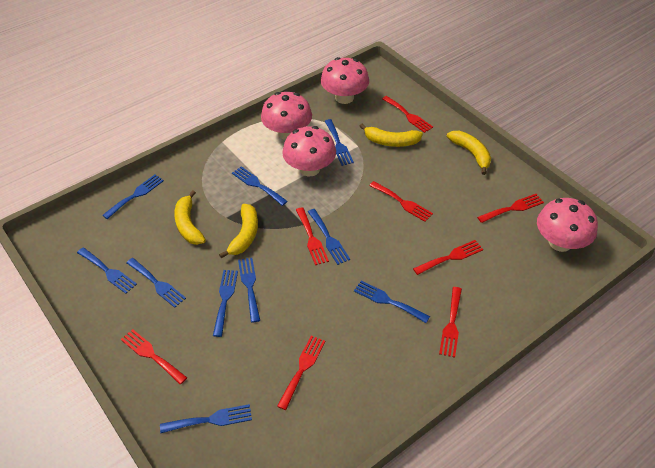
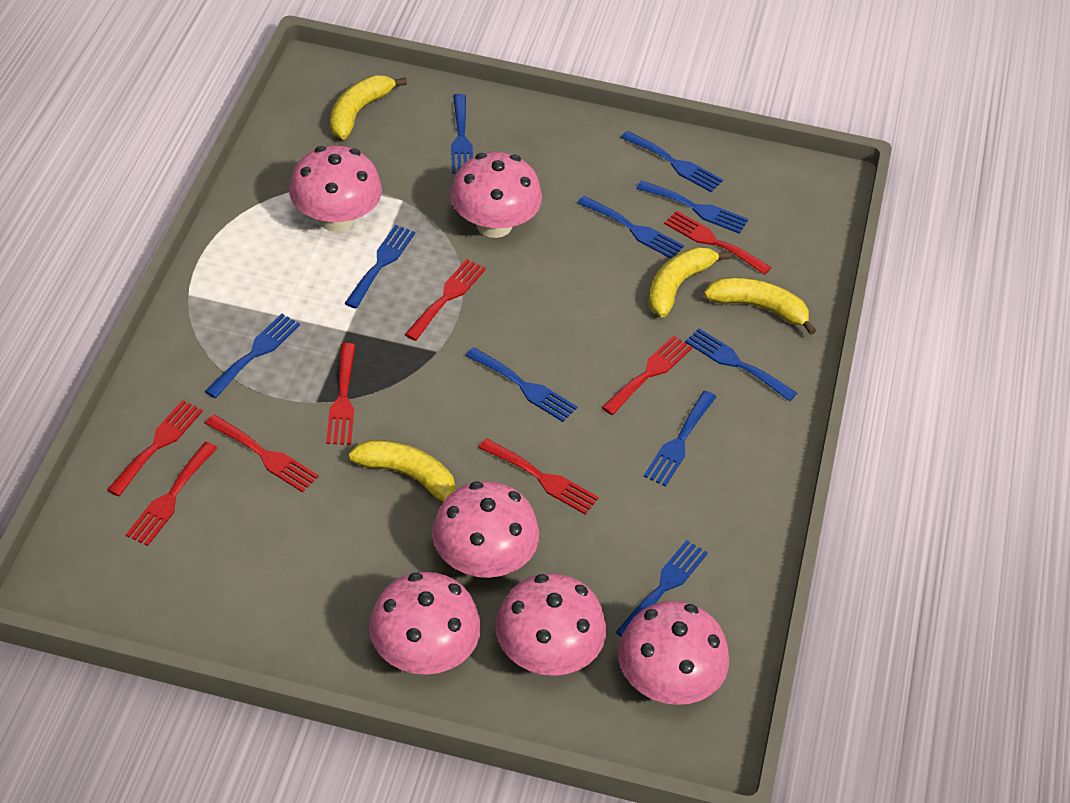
pink mushroom: 4 -> 6

